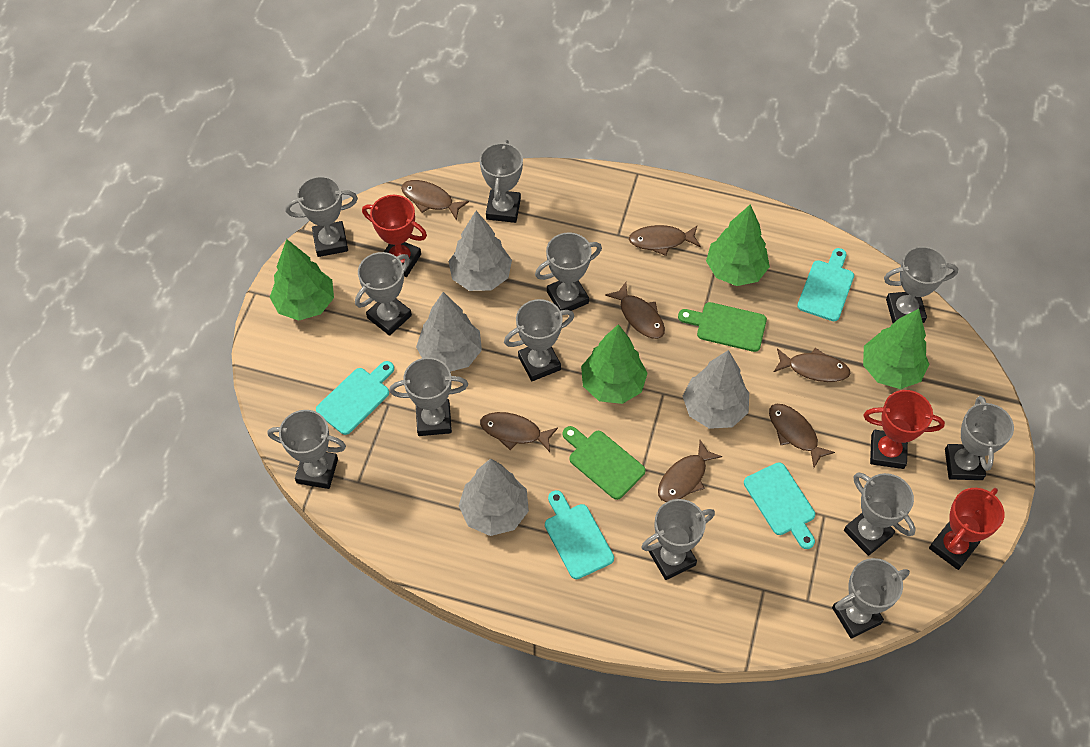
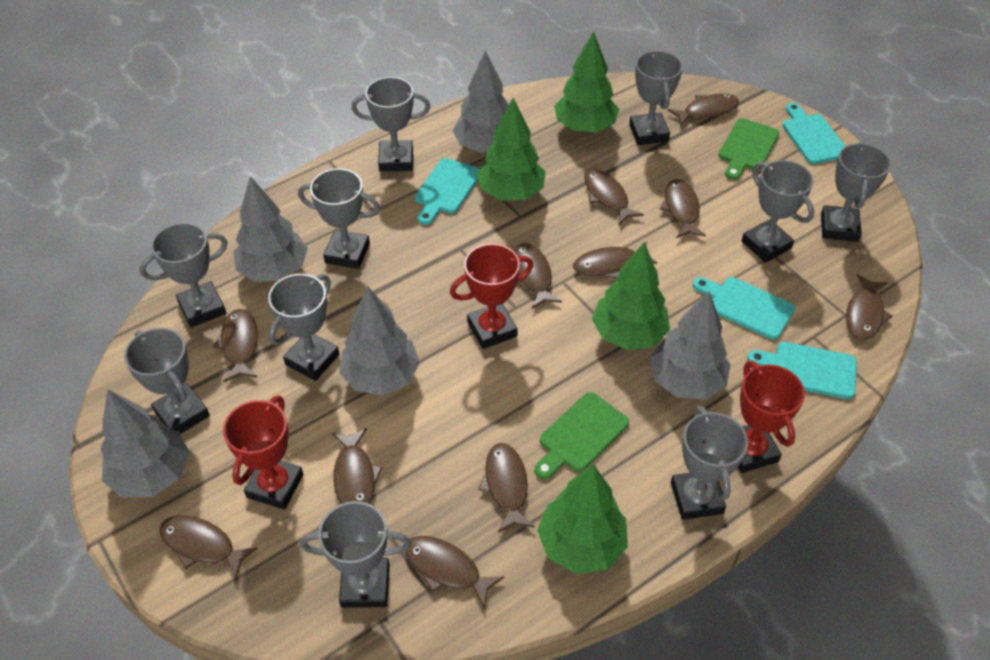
brown fish: 7 -> 11
grey tree: 4 -> 5
grey trophy: 12 -> 10

